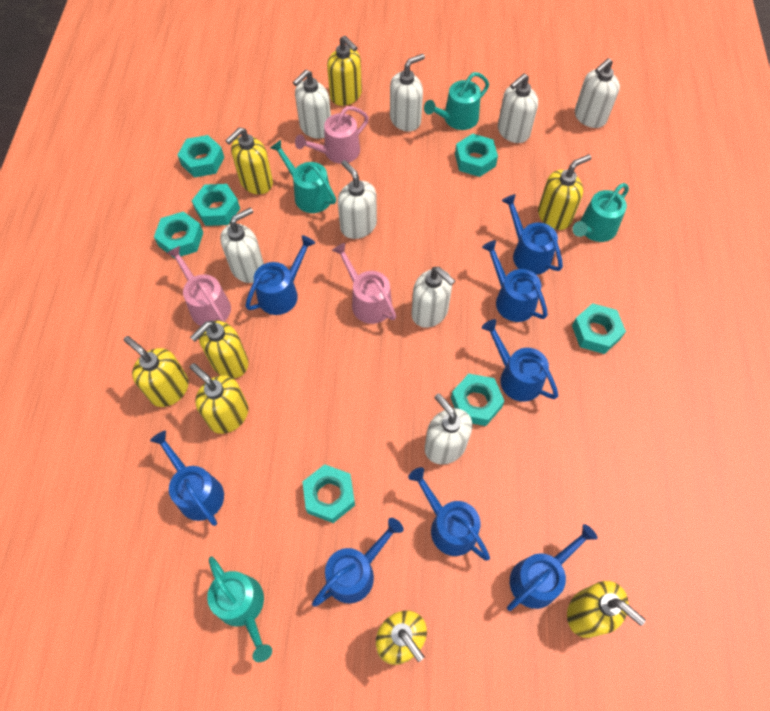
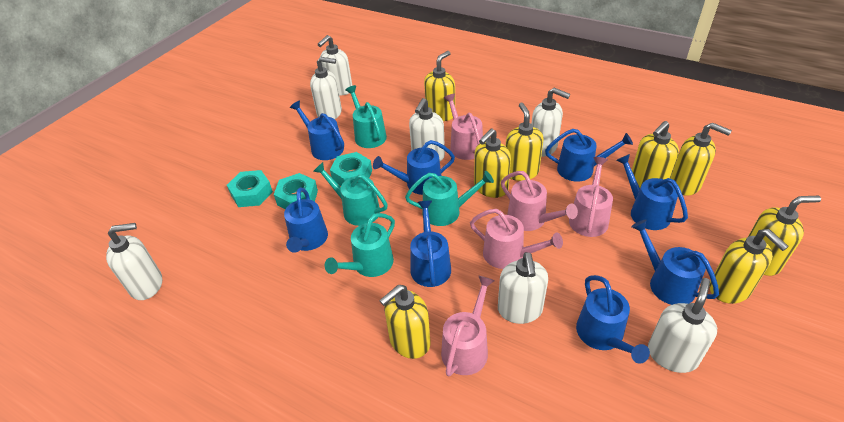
pink watering can: 3 -> 5
turquoise nut: 7 -> 3
white soap dispenser: 8 -> 7

